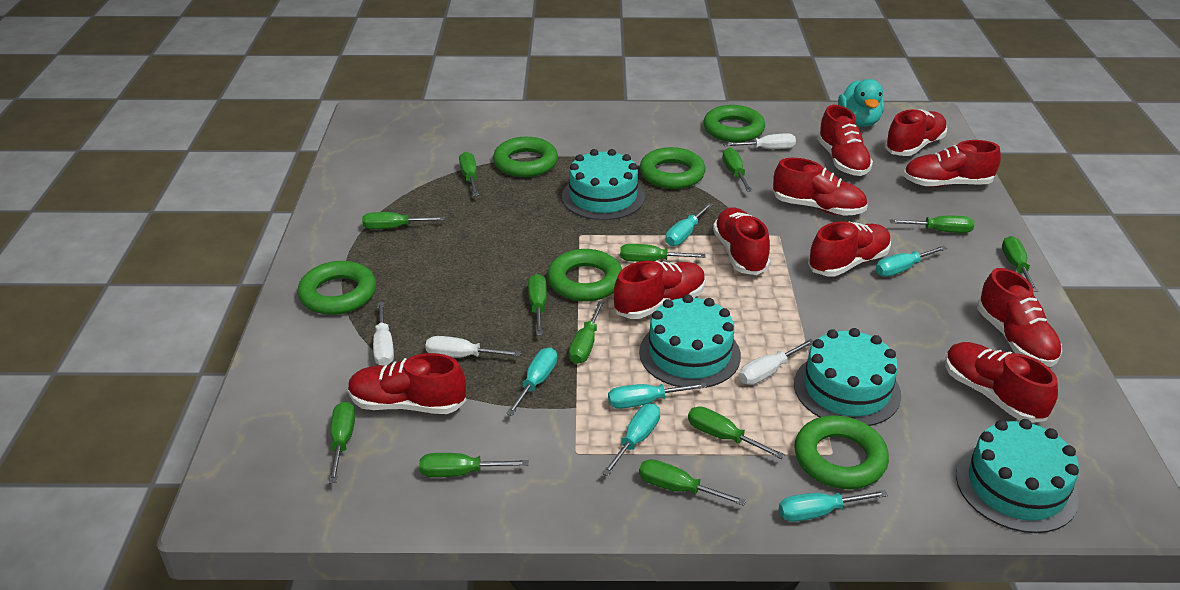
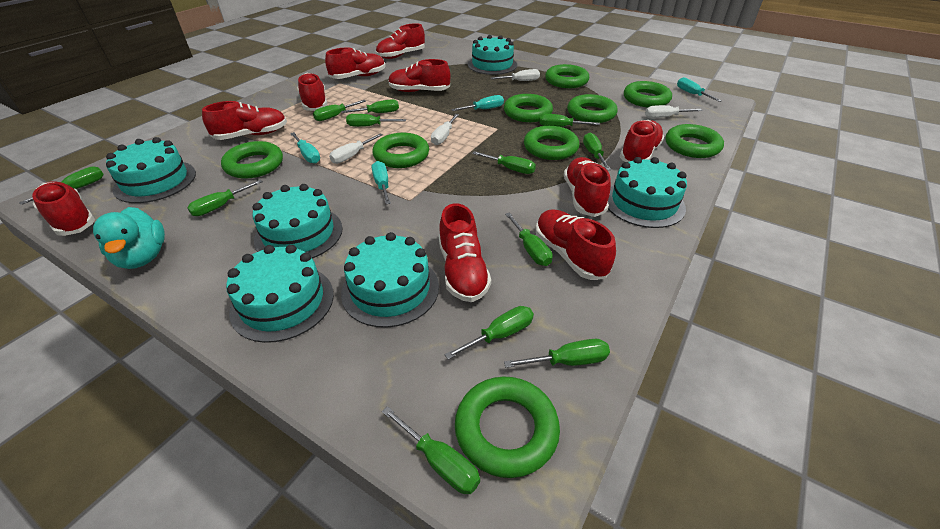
green ring: 6 -> 9
turquoise cake: 4 -> 6
turquoise screwdriver: 6 -> 4

